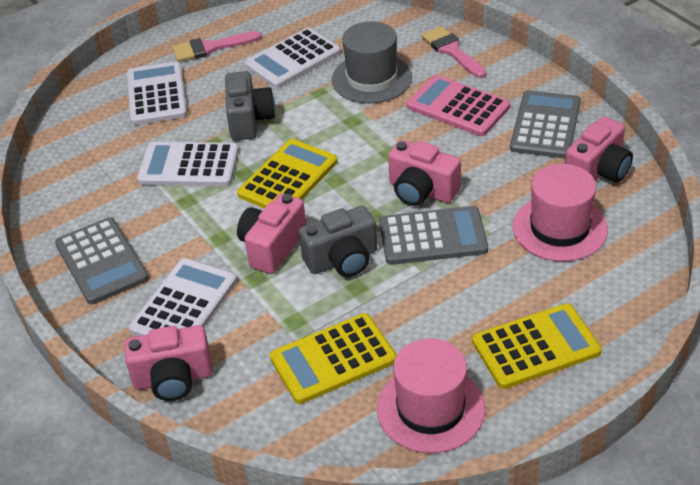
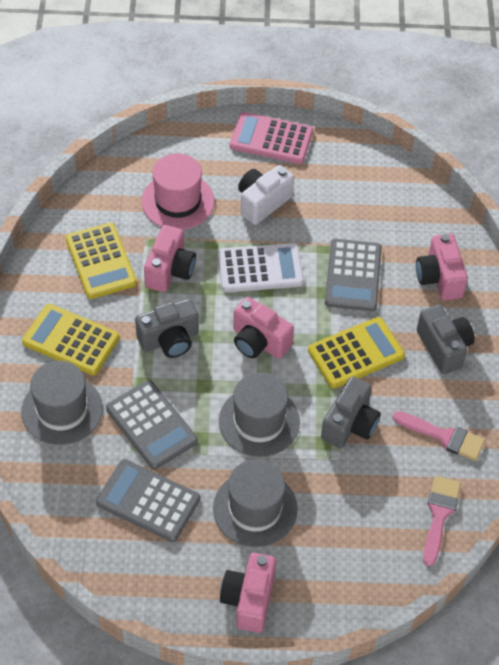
grey camera: 2 -> 3
grey hat: 1 -> 3
pink hat: 2 -> 1
white calculator: 4 -> 1
white camera: 0 -> 1

